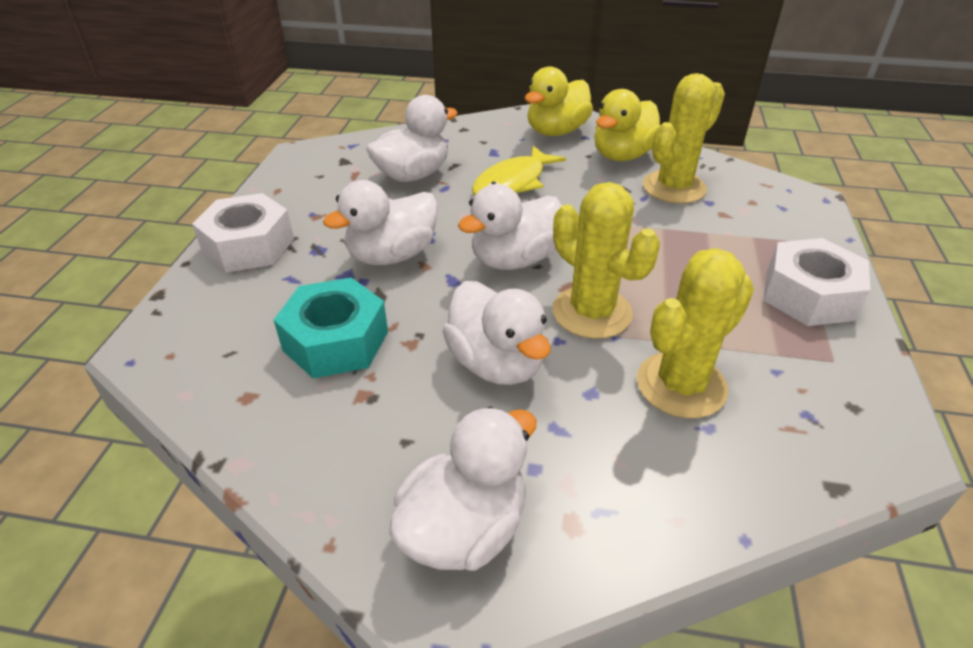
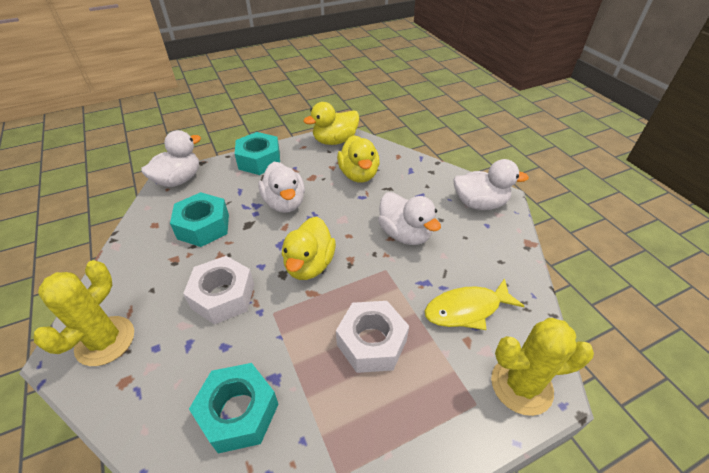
turquoise nut: 1 -> 3
white duck: 5 -> 4
yellow cactus: 3 -> 2
yellow duck: 2 -> 3

